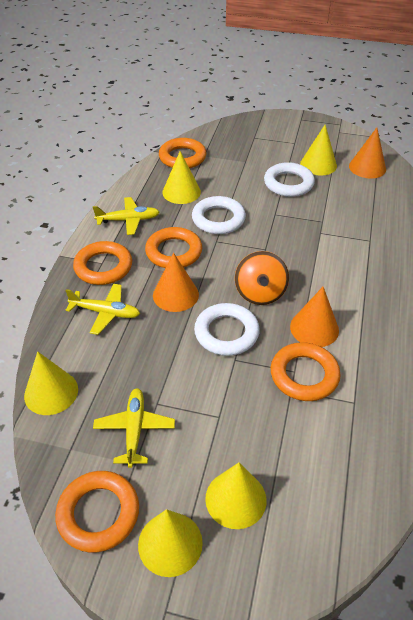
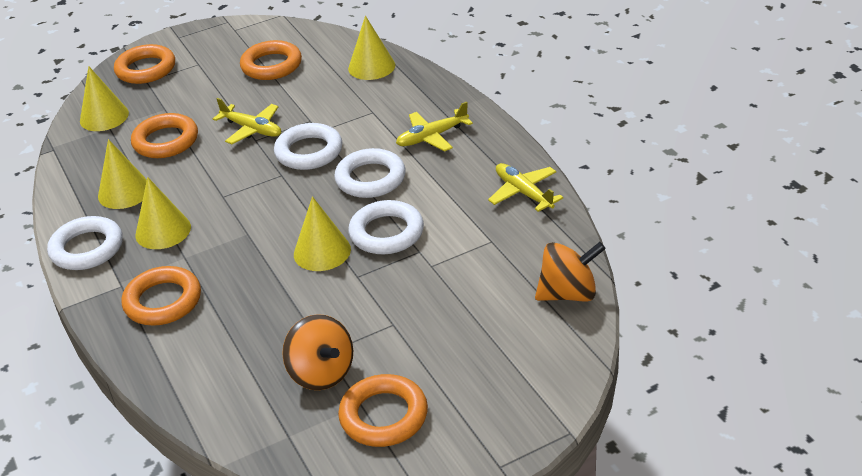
orange cone: 3 -> 0
orange spinning top: 1 -> 2
white ring: 3 -> 4

